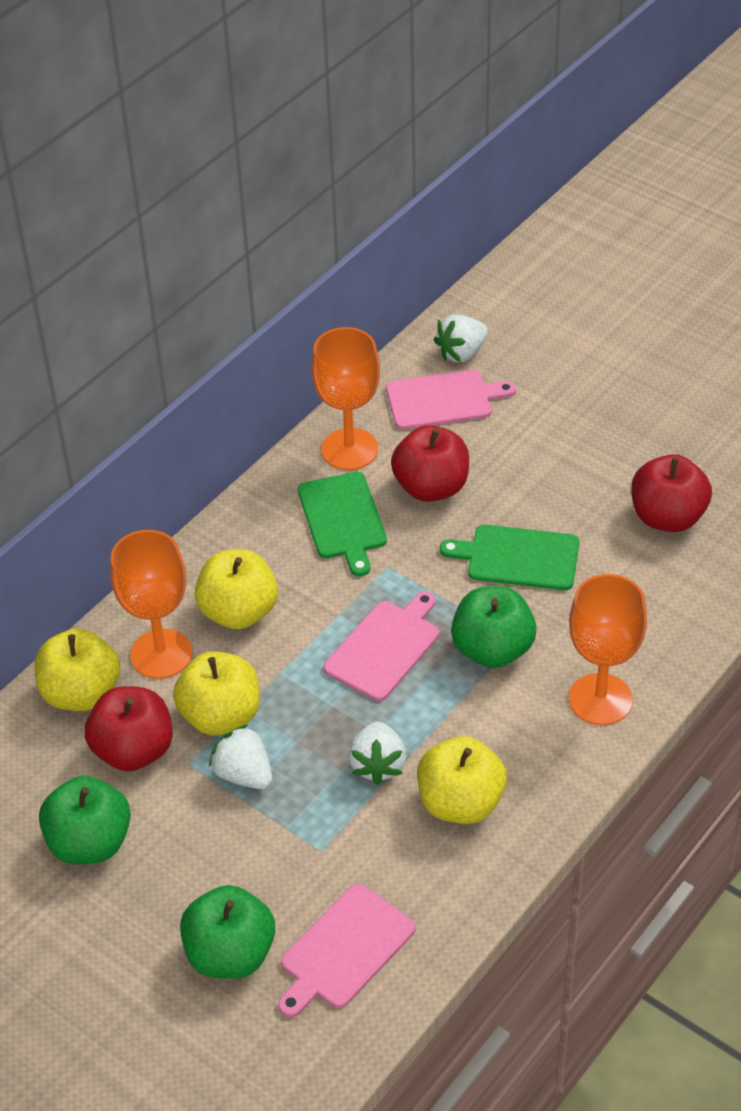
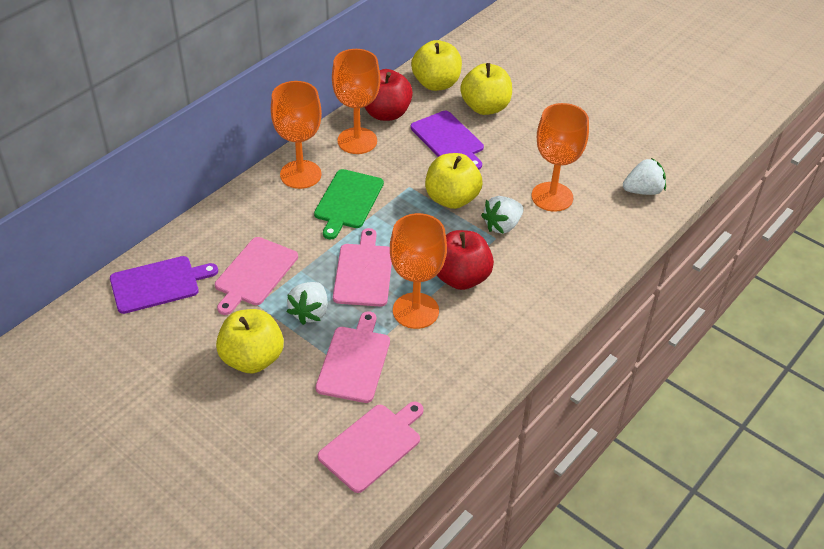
green apple: 3 -> 0
green cutting board: 2 -> 1
orange goblet: 3 -> 4
pink cutting board: 3 -> 4
purple cutting board: 0 -> 2
red apple: 3 -> 2

